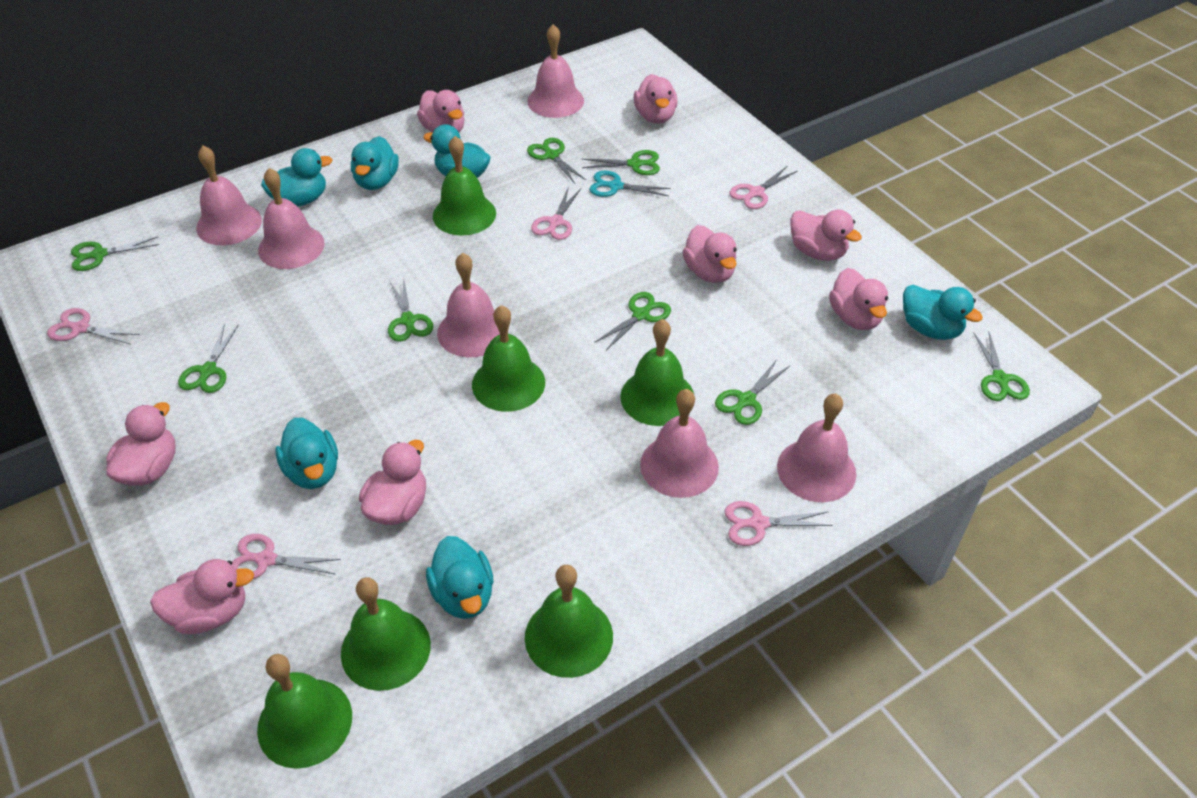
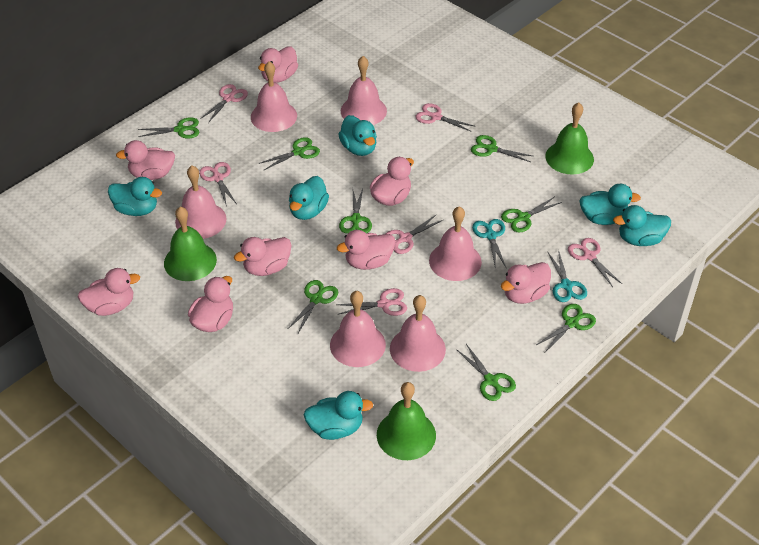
green bell: 6 -> 3
pink scissors: 5 -> 6
turquoise scissors: 1 -> 2

